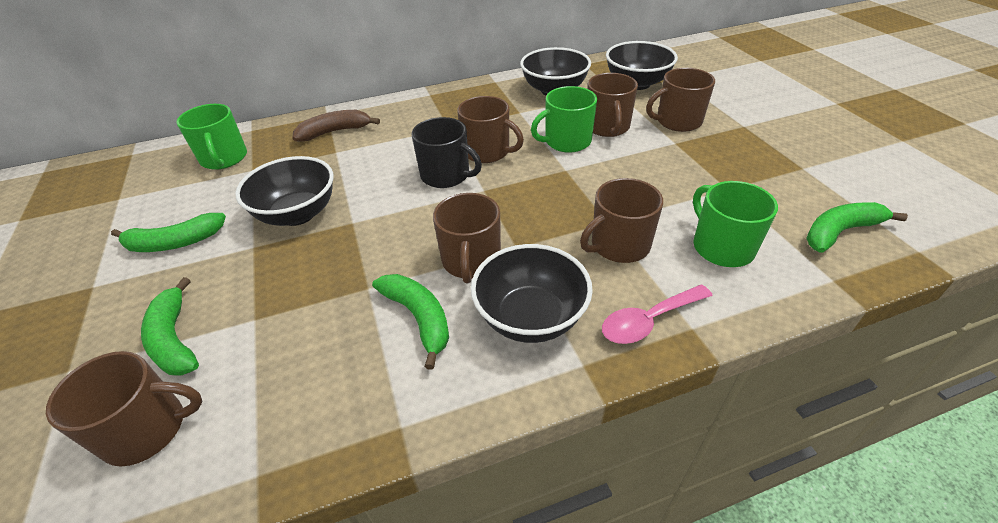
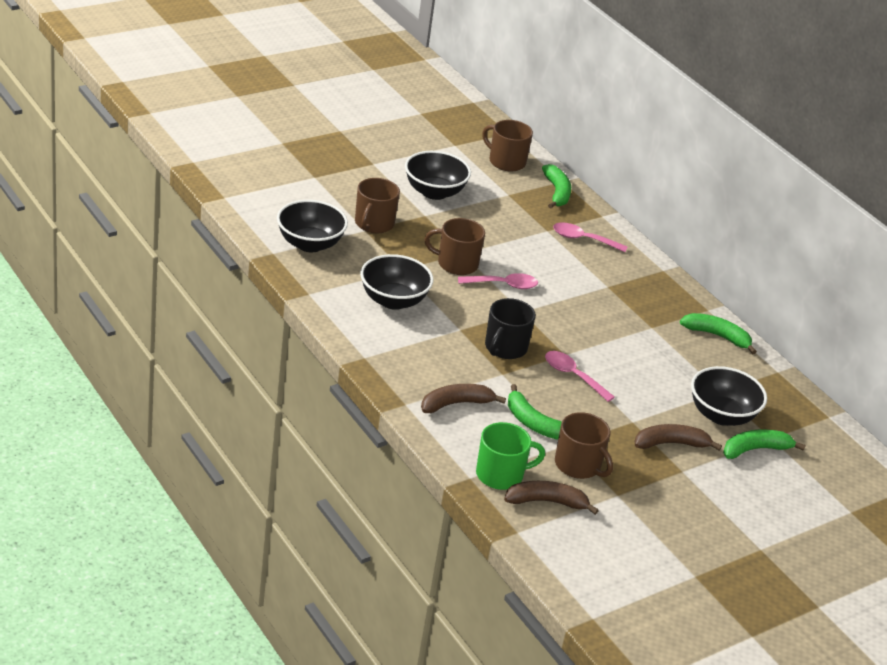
brown banana: 1 -> 3
brown mug: 6 -> 4
green mug: 3 -> 1
pink spoon: 1 -> 3

